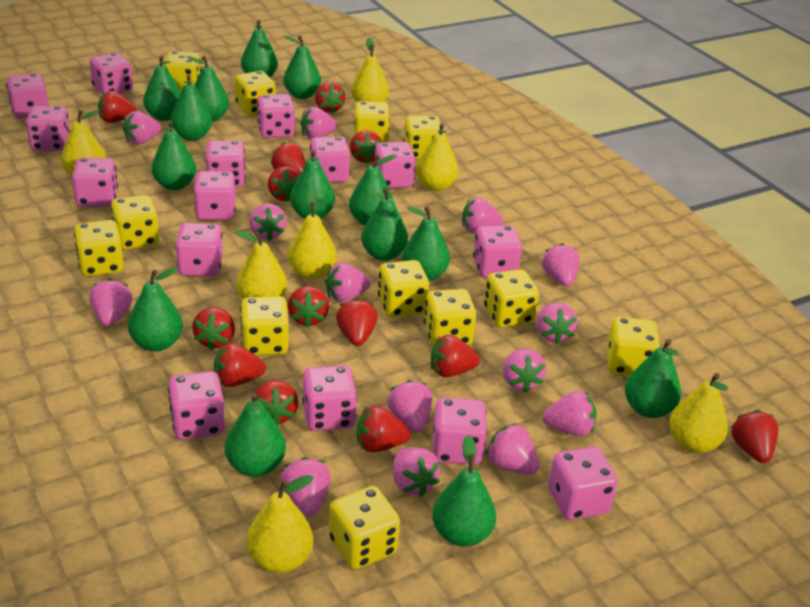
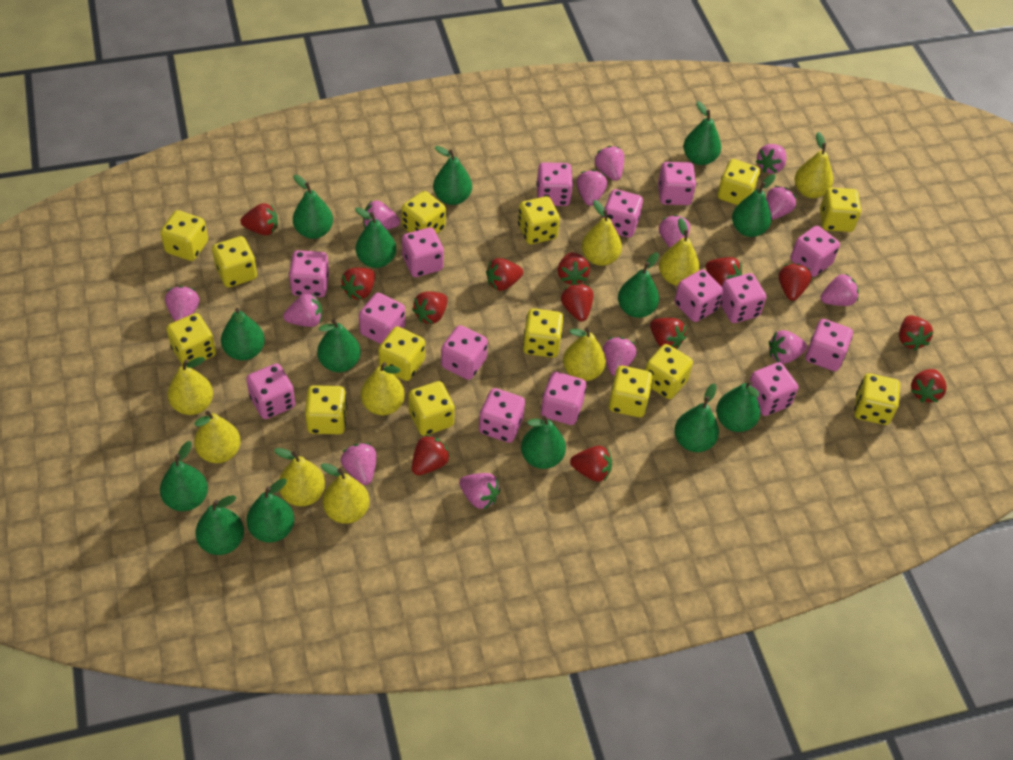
pink strawberry: 14 -> 13
yellow dice: 12 -> 14
yellow pear: 7 -> 9

